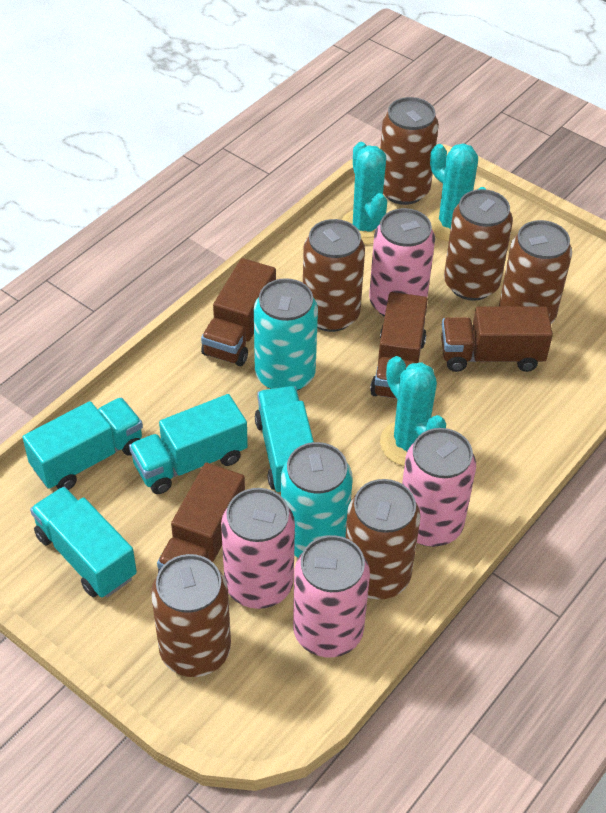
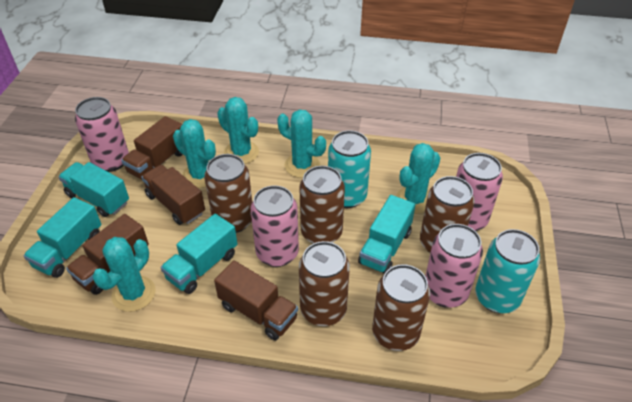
brown can: 6 -> 5
turquoise cactus: 3 -> 5

